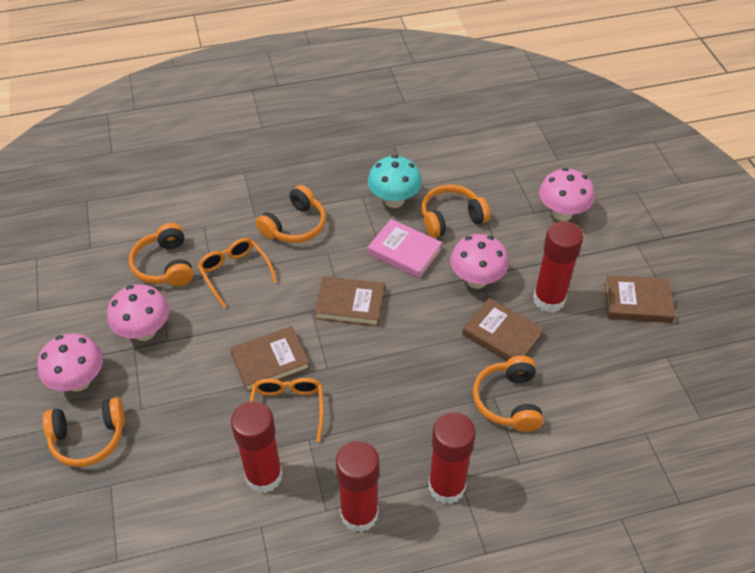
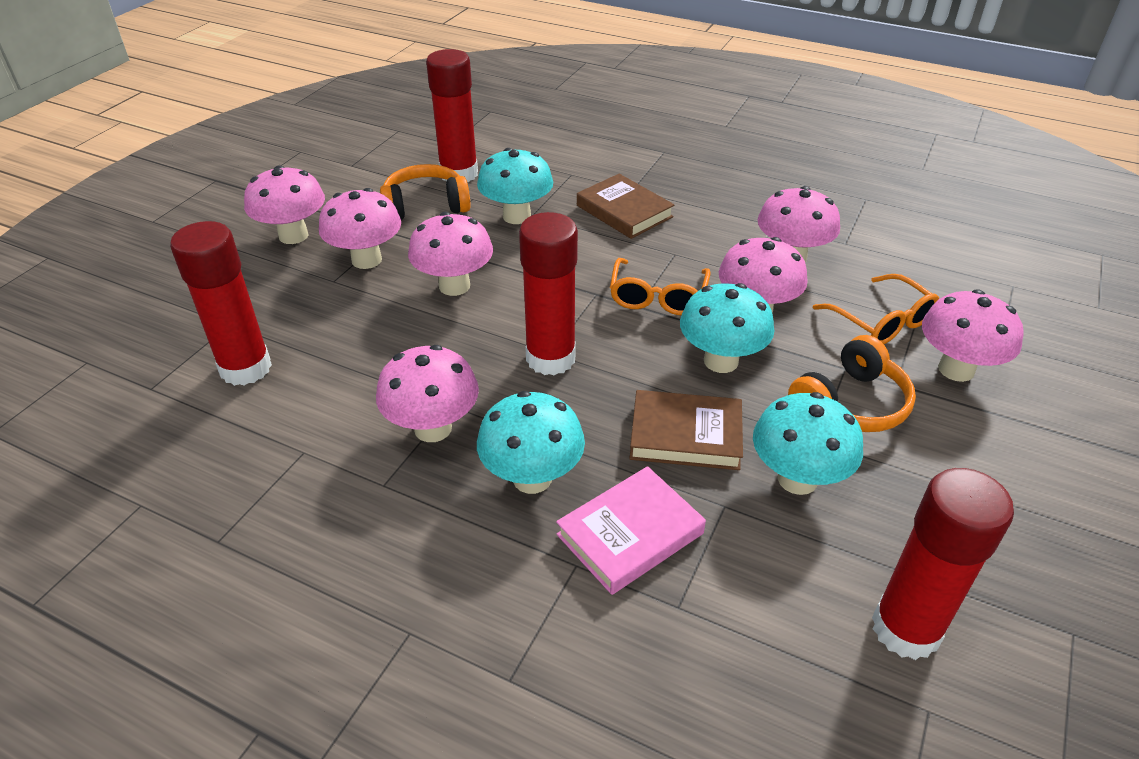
brown book: 4 -> 2
orange headphones: 5 -> 2
pink mushroom: 4 -> 7
turquoise mushroom: 1 -> 4

